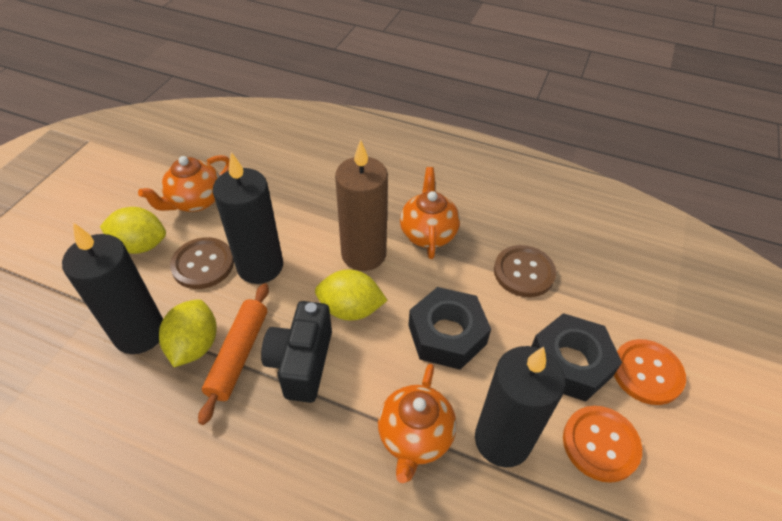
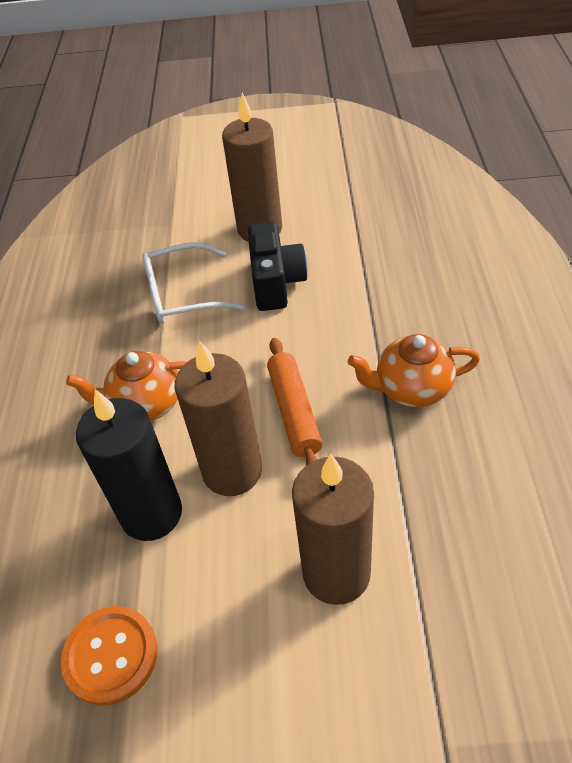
black candle: 3 -> 1
black nut: 2 -> 0
brown button: 2 -> 0
brown candle: 1 -> 3
orange button: 2 -> 1
orange teapot: 3 -> 2
white glasses: 0 -> 1
yellow lemon: 3 -> 0

